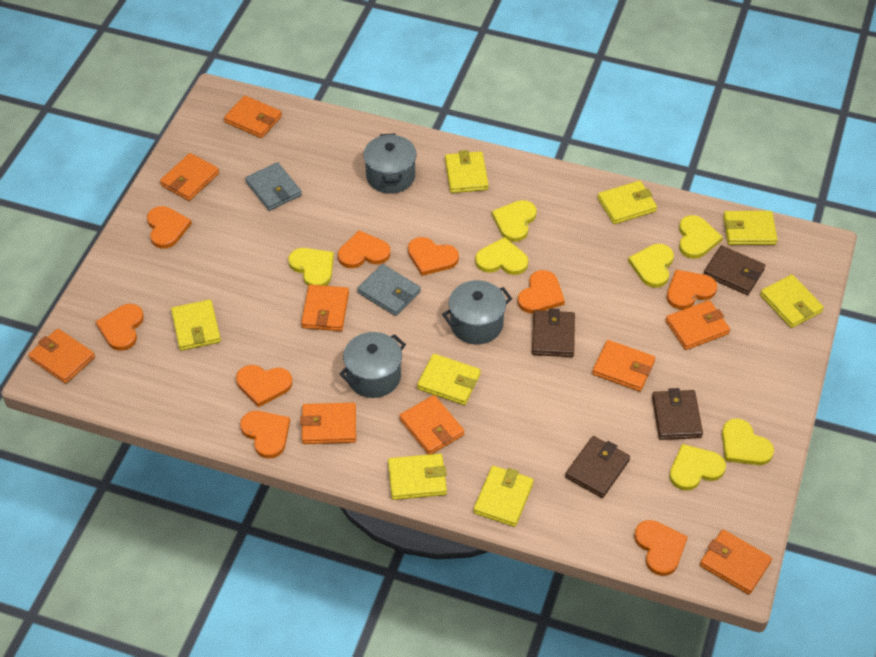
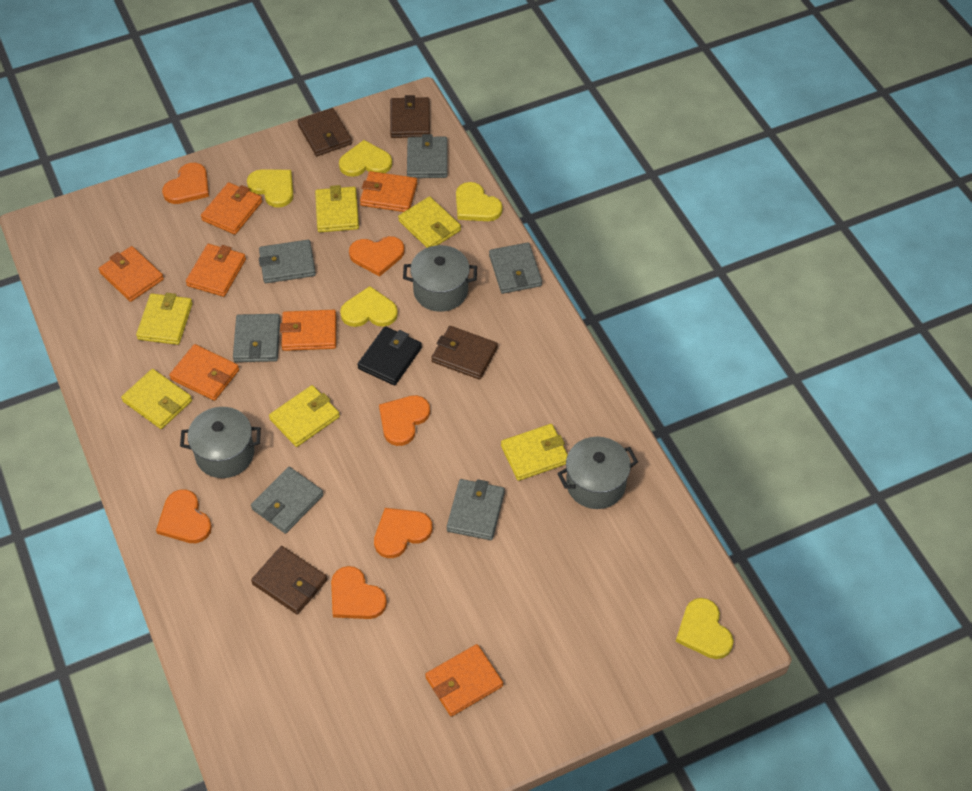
black wallet: 0 -> 1
grey wallet: 2 -> 6
orange heart: 9 -> 6
orange wallet: 9 -> 7
yellow heart: 7 -> 5
yellow wallet: 8 -> 6

